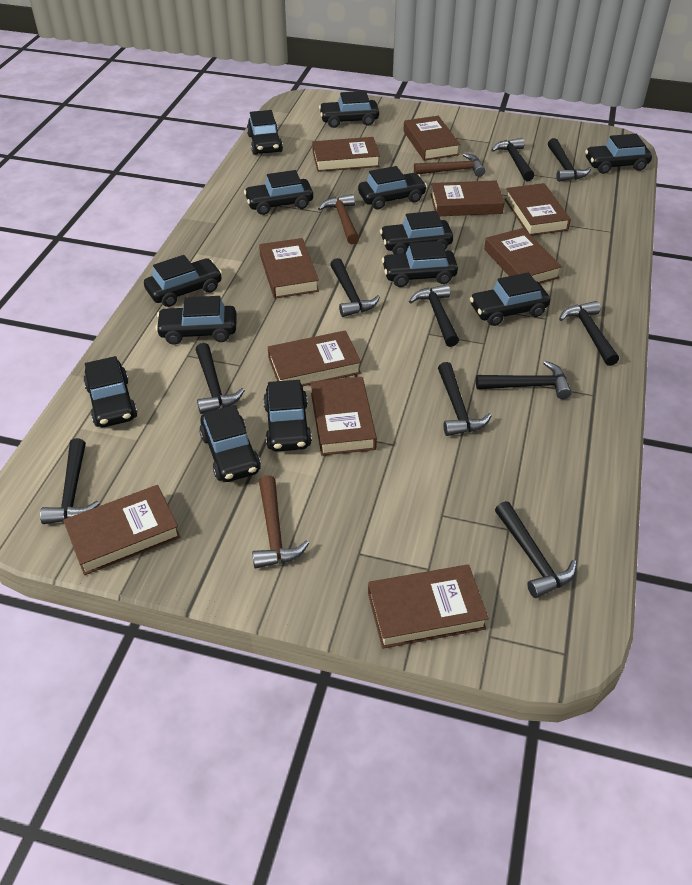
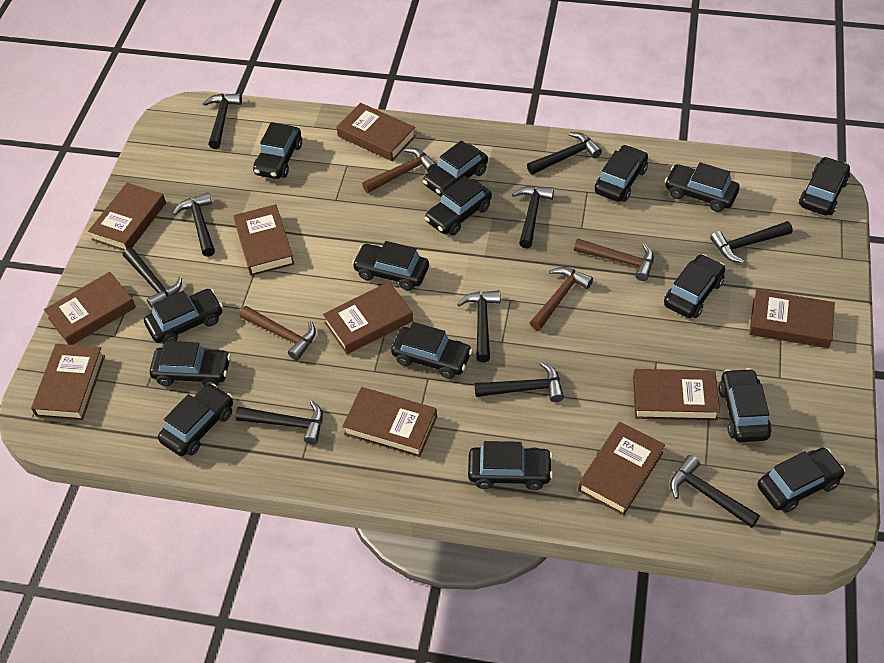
black car: 13 -> 15
brown hammer: 3 -> 4

